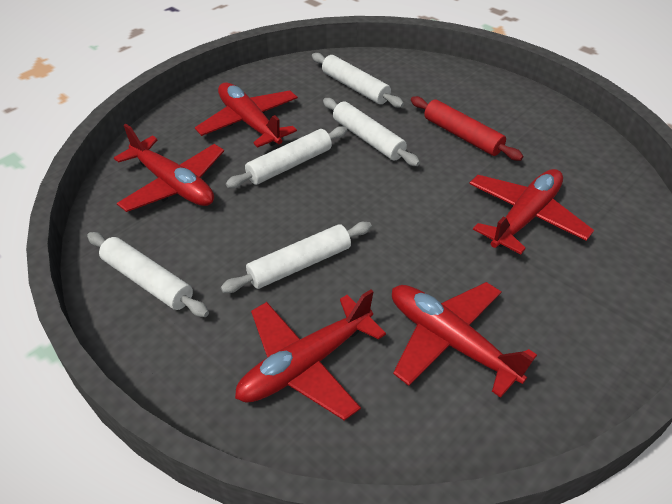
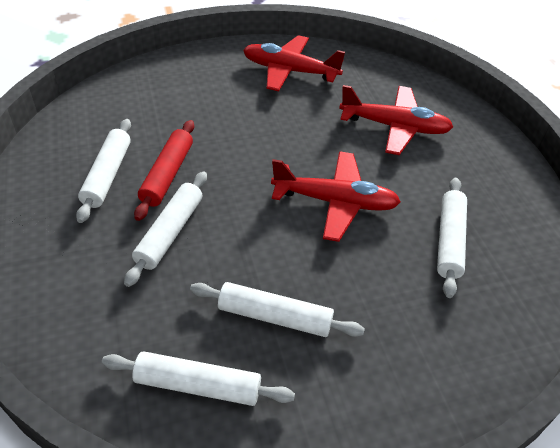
red plane: 5 -> 3

